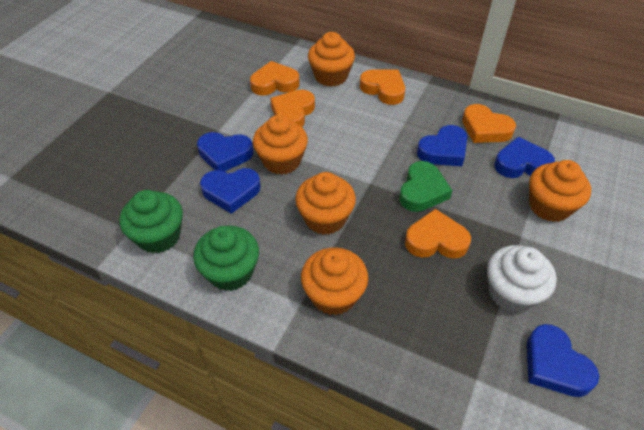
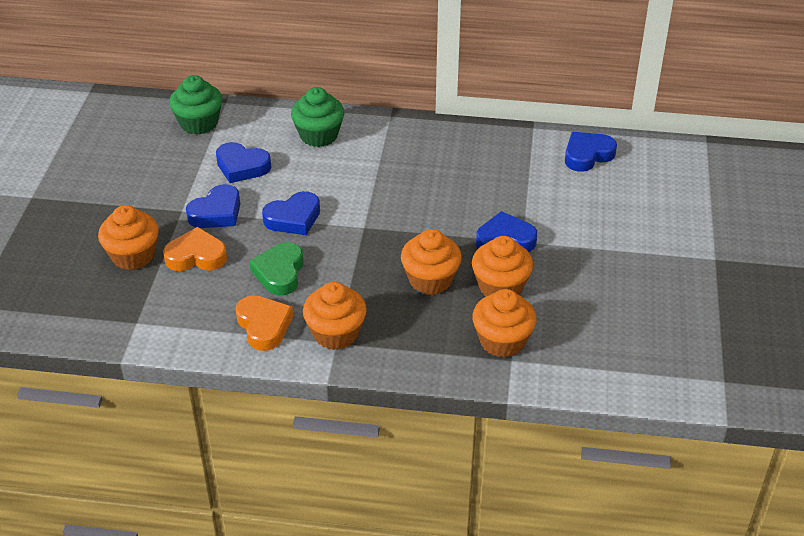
orange heart: 5 -> 2
white cupcake: 1 -> 0

